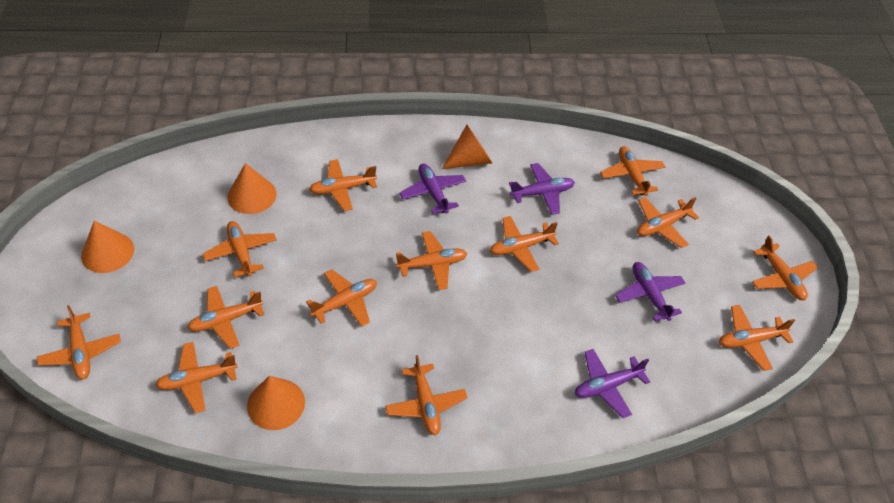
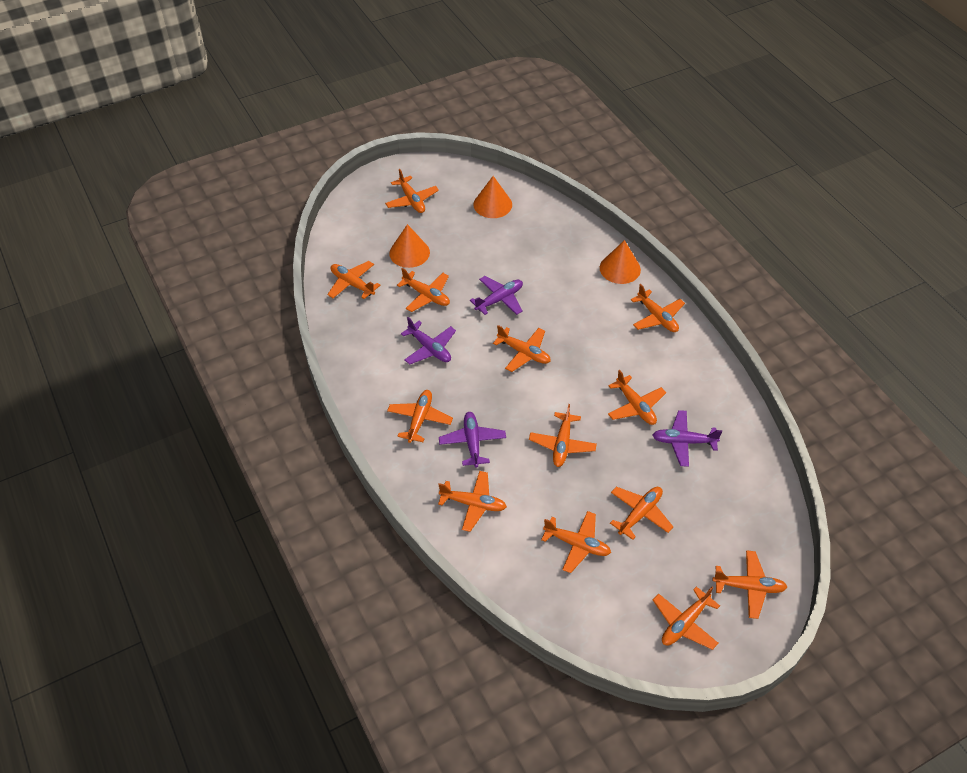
orange cone: 4 -> 3

